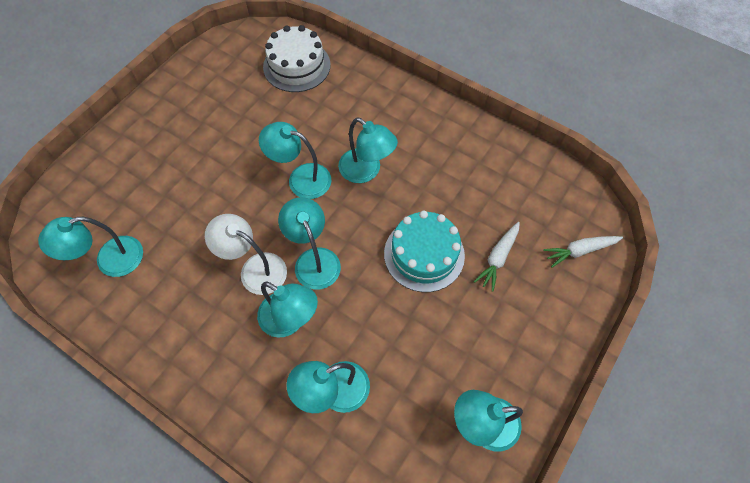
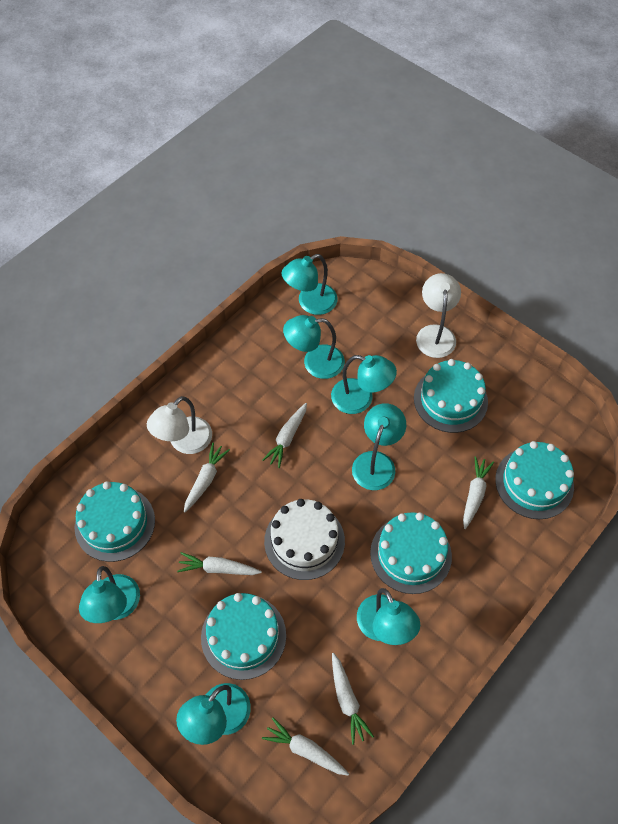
turquoise cake: 1 -> 5
white carrot: 2 -> 6
white lamp: 1 -> 2

